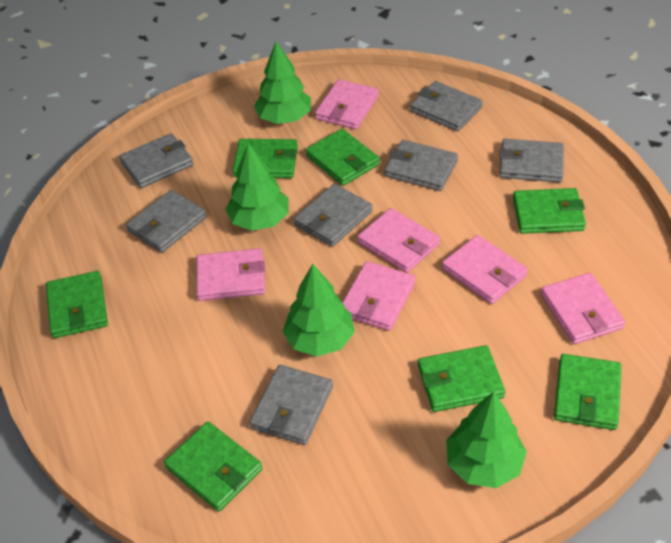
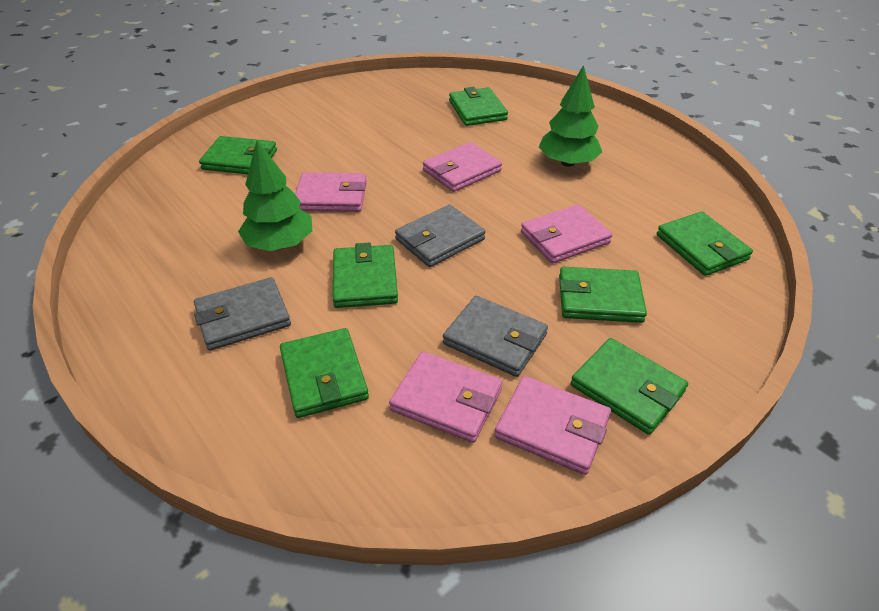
green tree: 4 -> 2
grey wallet: 7 -> 3
pink wallet: 6 -> 5

